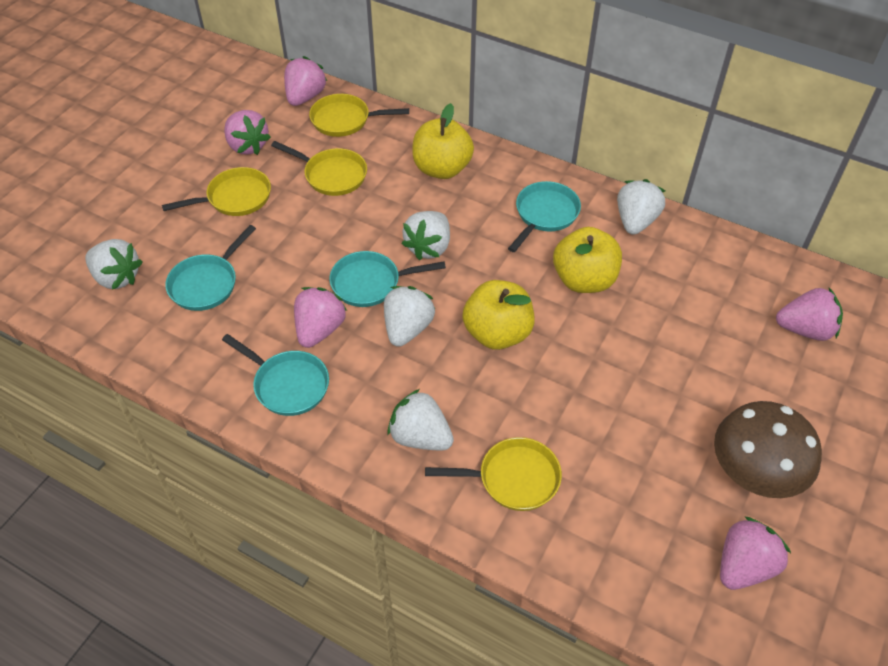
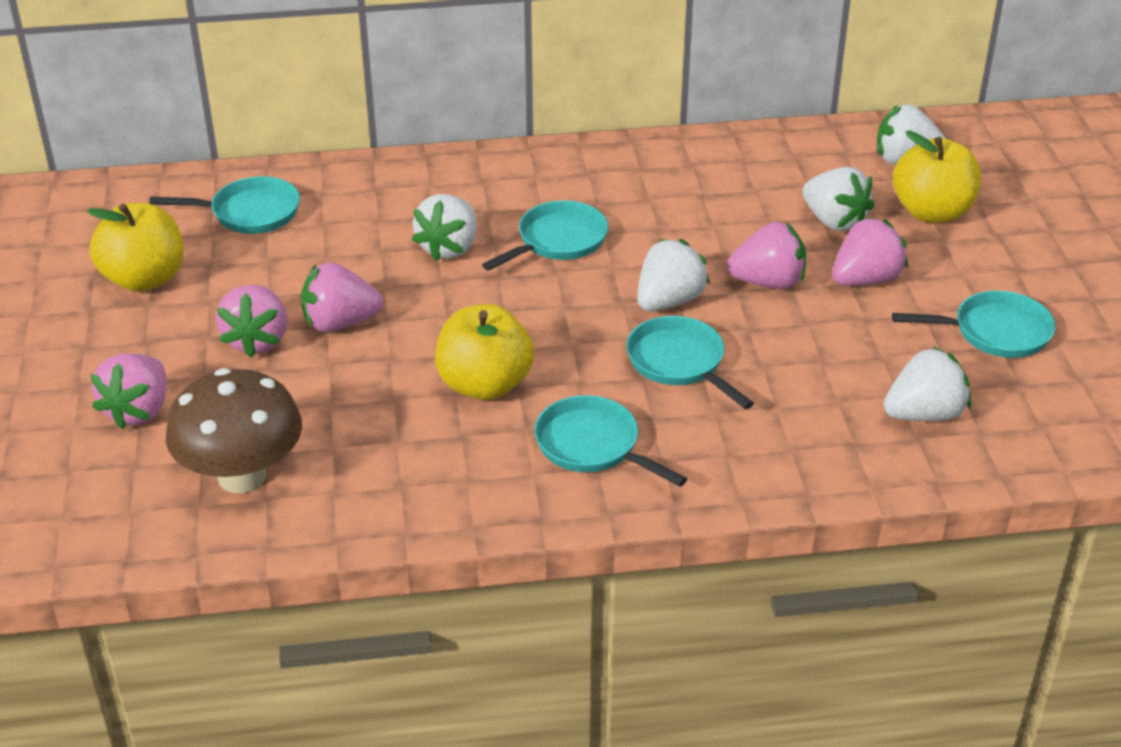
turquoise pan: 4 -> 5
yellow pan: 4 -> 0

